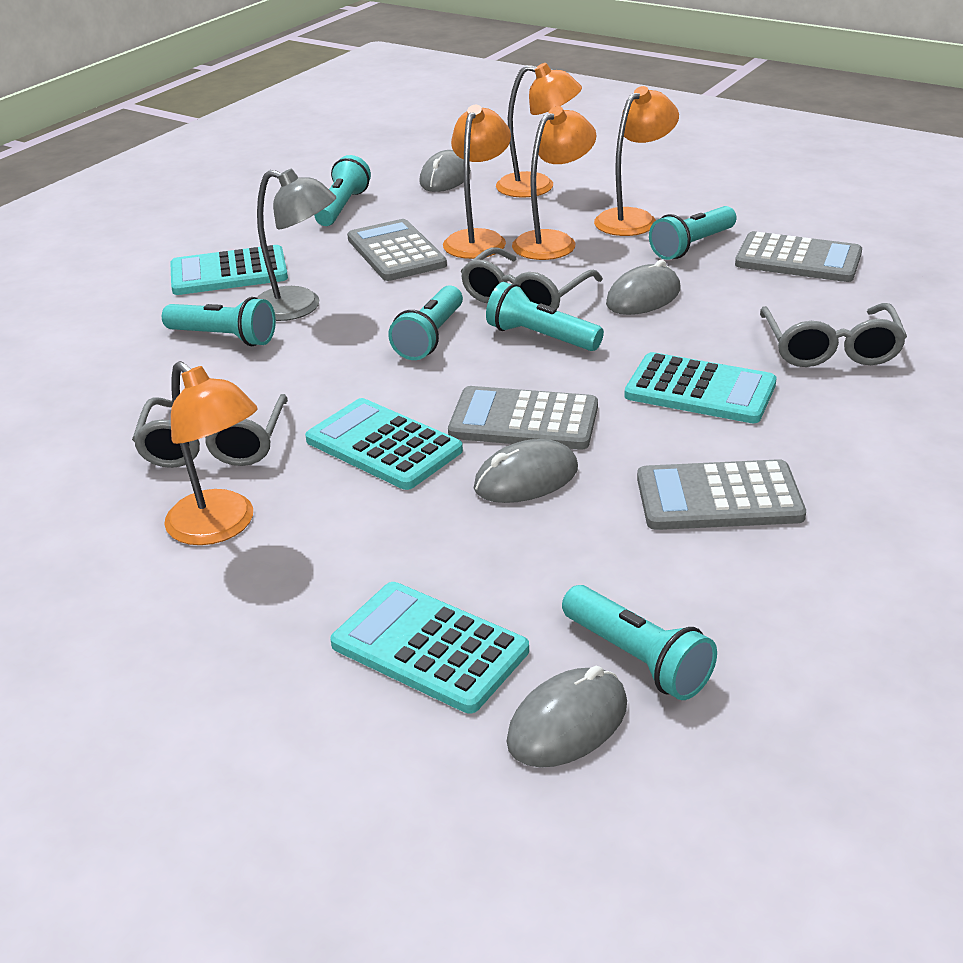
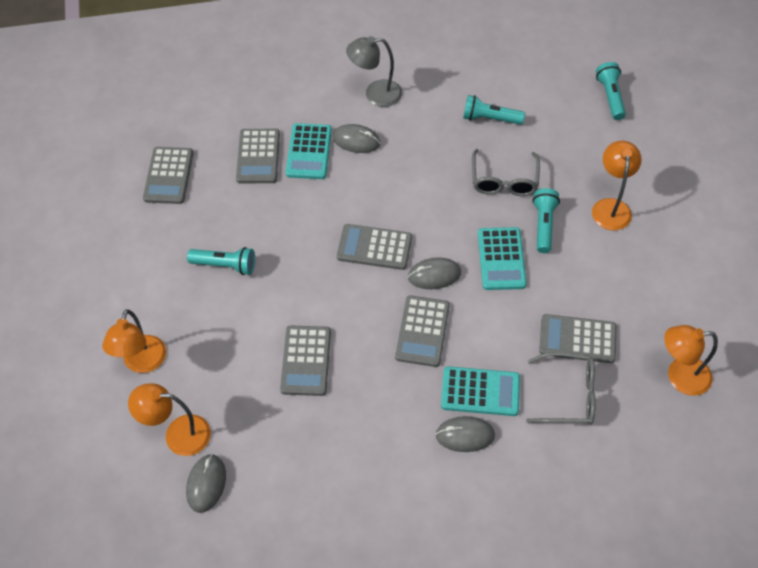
grey calculator: 4 -> 6
grey glasses: 3 -> 2
orange lamp: 5 -> 4
turquoise calculator: 4 -> 3
turquoise flashlight: 6 -> 4

